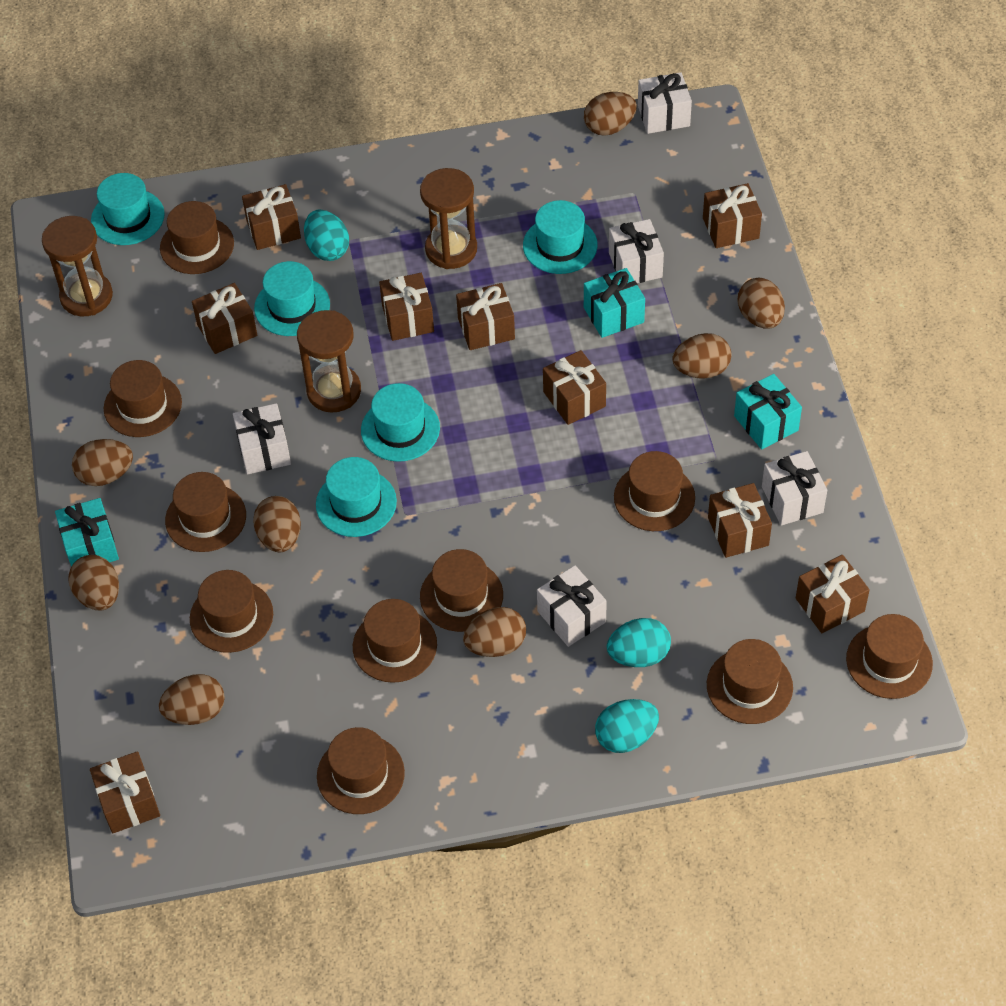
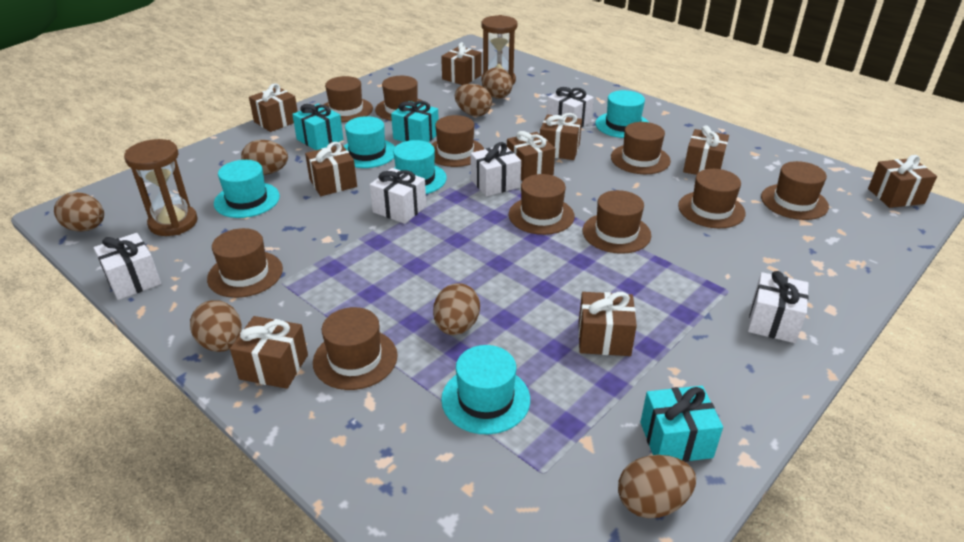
brown egg: 8 -> 7
brown hourglass: 3 -> 2
turquoise egg: 3 -> 0

